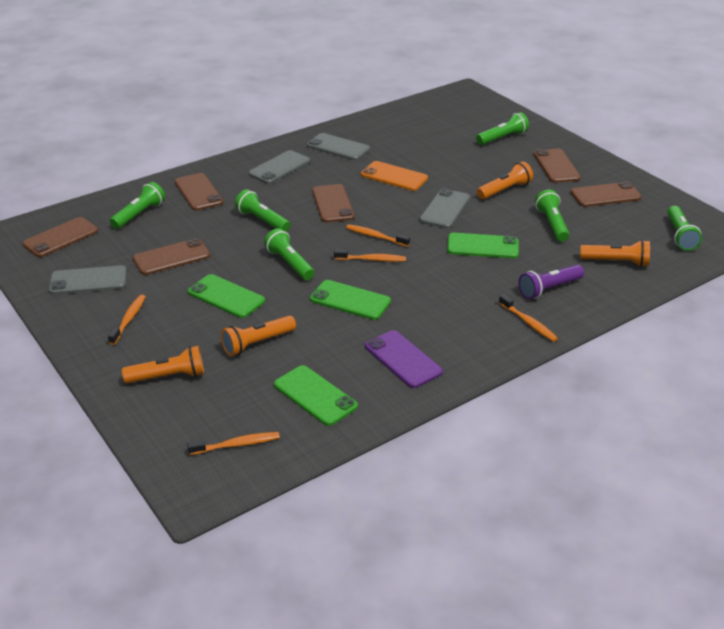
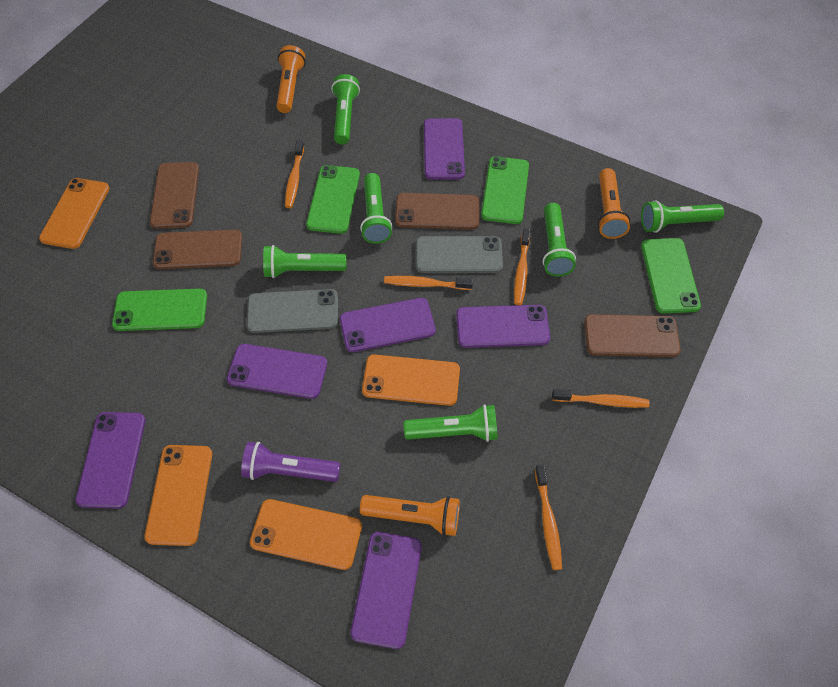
brown phone: 6 -> 4
grey phone: 4 -> 2
orange flashlight: 4 -> 3
orange phone: 1 -> 4
purple phone: 1 -> 6

